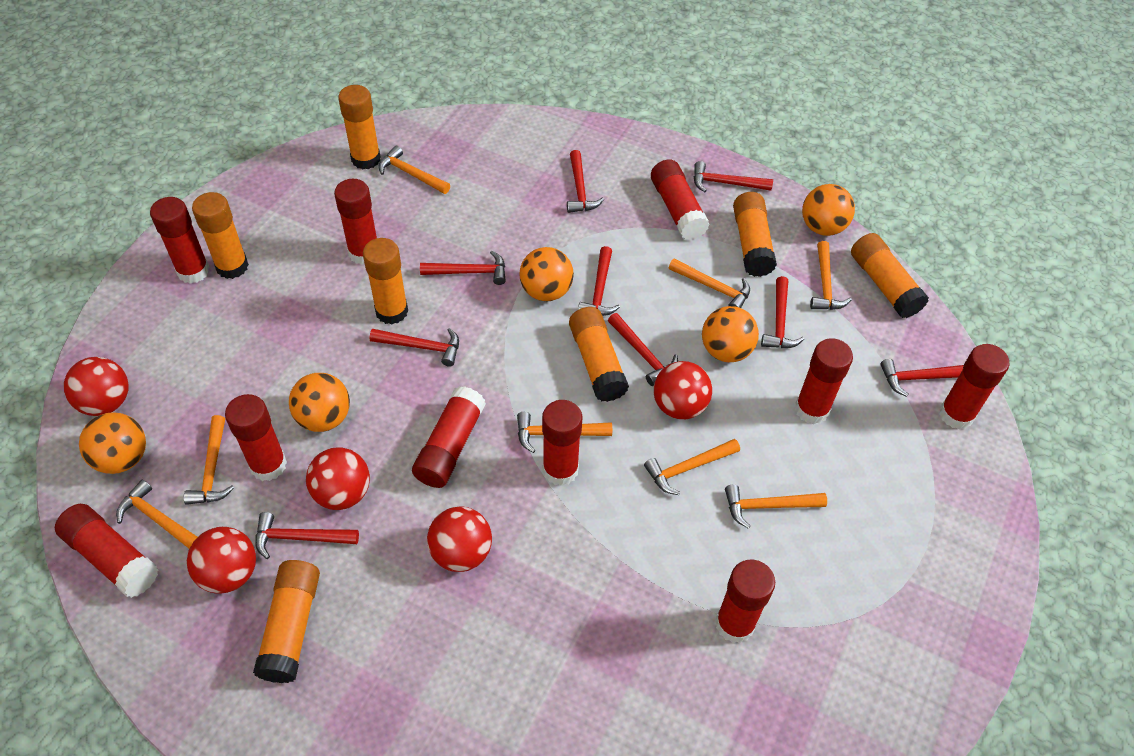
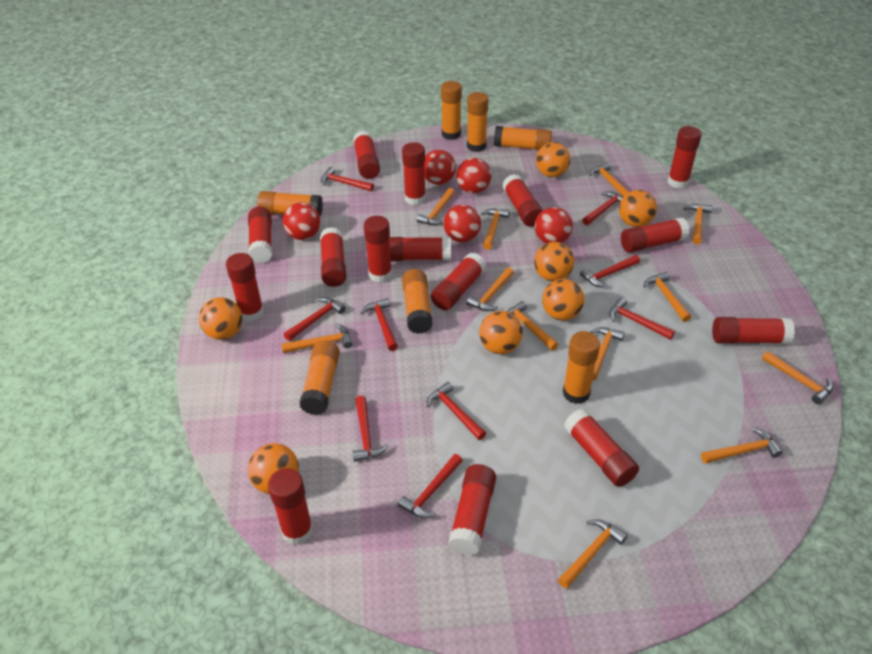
orange ball: 5 -> 7
orange hammer: 8 -> 12
red glue stick: 10 -> 15

